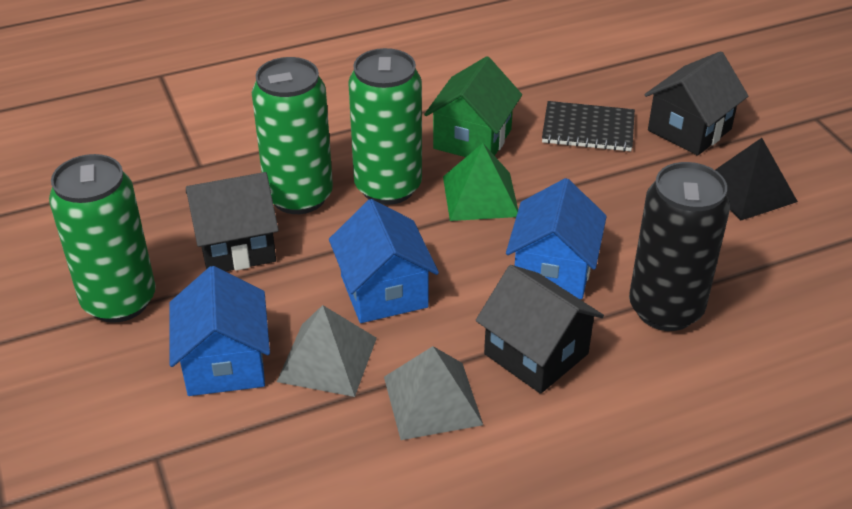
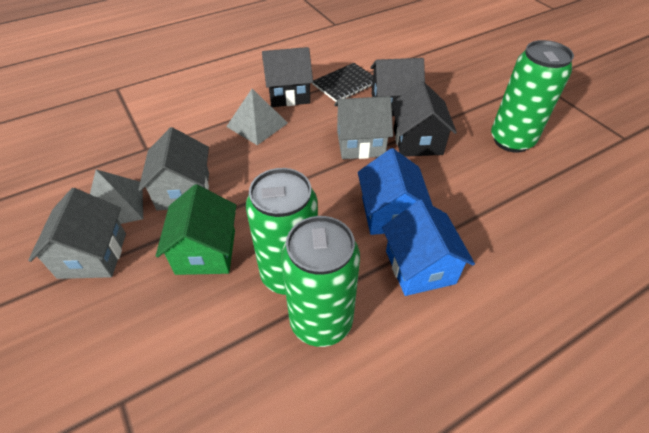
black can: 1 -> 0
black pyramid: 1 -> 0
blue house: 3 -> 2
green pyramid: 1 -> 0
grey house: 0 -> 3

